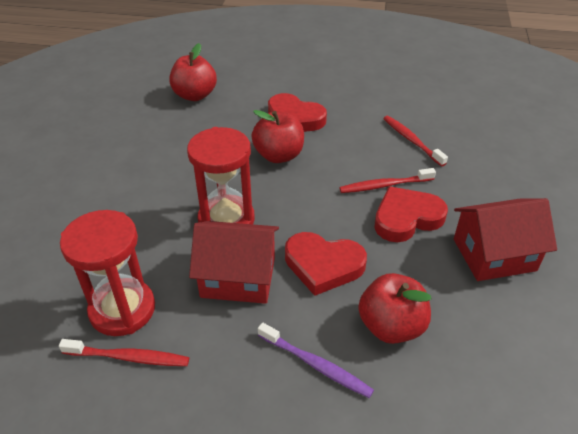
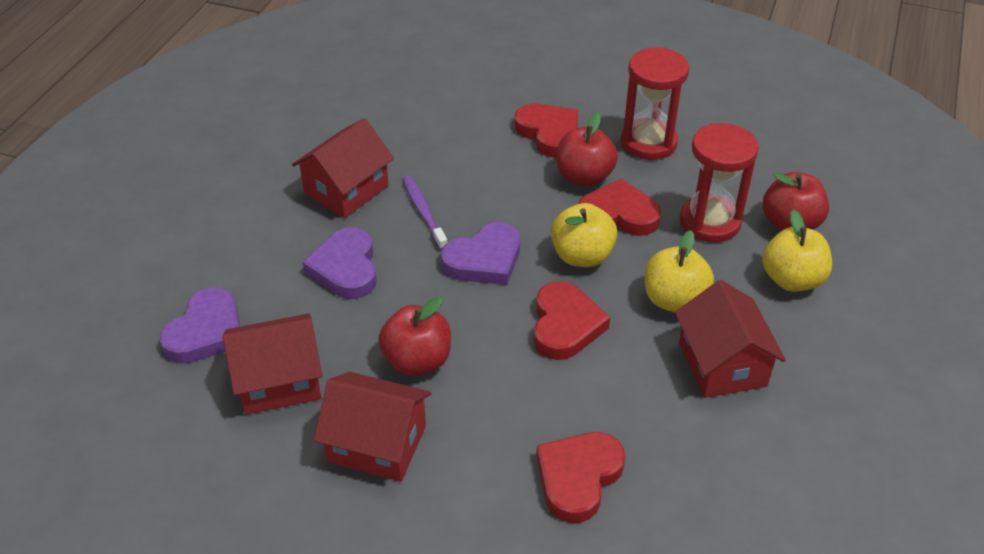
purple heart: 0 -> 3
red heart: 3 -> 4
red house: 2 -> 4
red toothbrush: 3 -> 0
yellow apple: 0 -> 3

